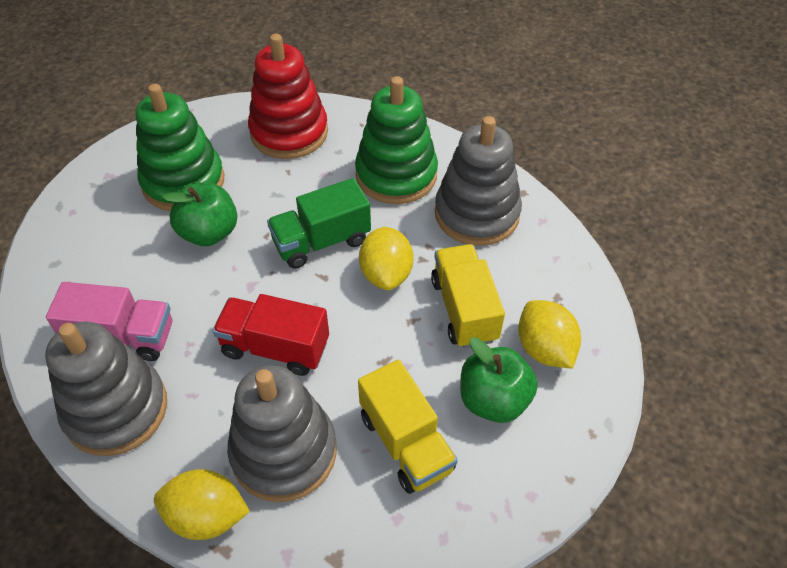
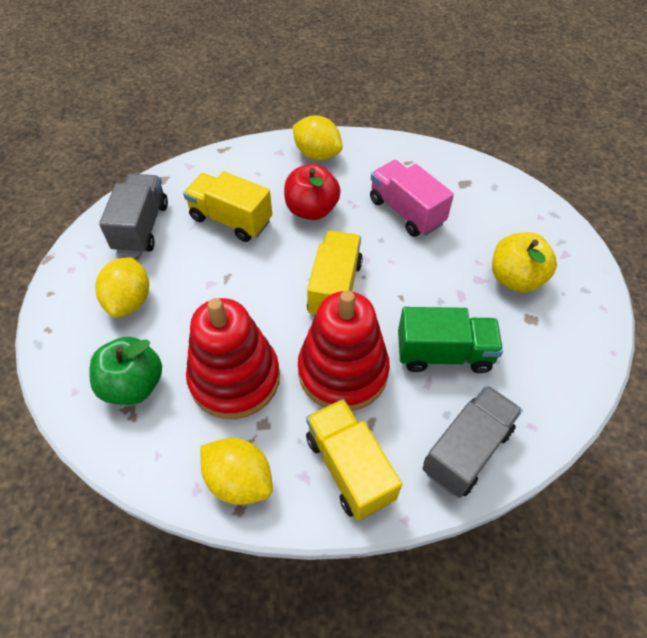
green apple: 2 -> 1
green stacking toy: 2 -> 0
grey stacking toy: 3 -> 0
grey truck: 0 -> 2
red apple: 0 -> 1
red stacking toy: 1 -> 2
red truck: 1 -> 0
yellow apple: 0 -> 1
yellow truck: 2 -> 3

